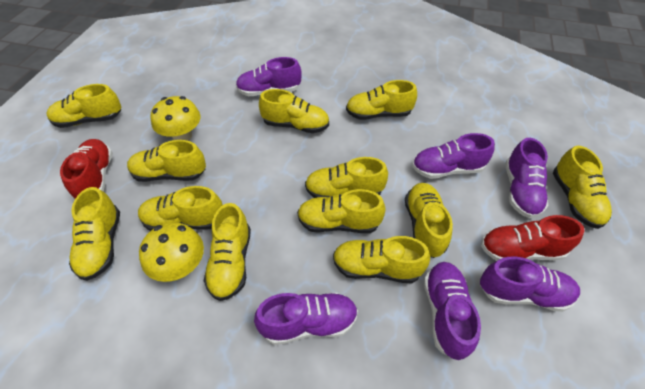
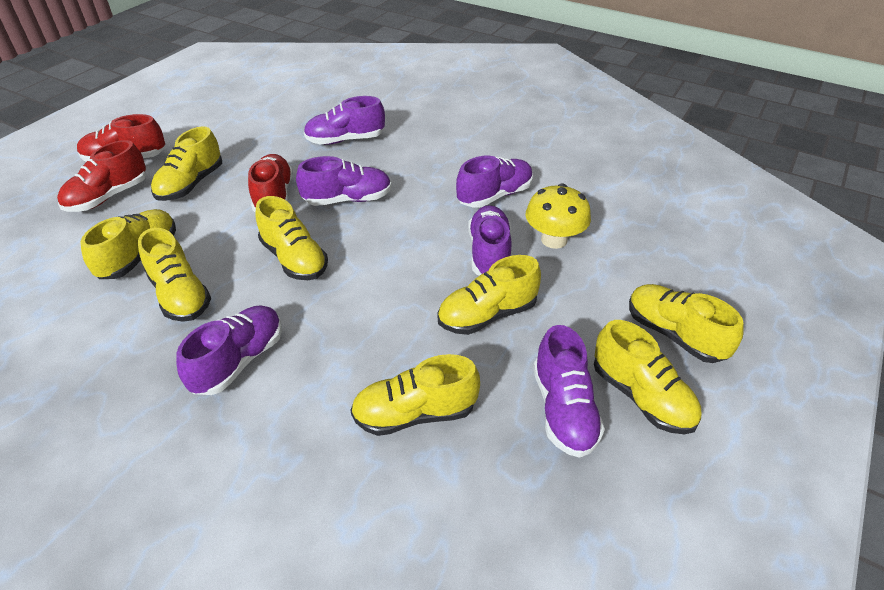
red shoe: 2 -> 3
yellow mushroom: 2 -> 1
yellow shoe: 12 -> 8

